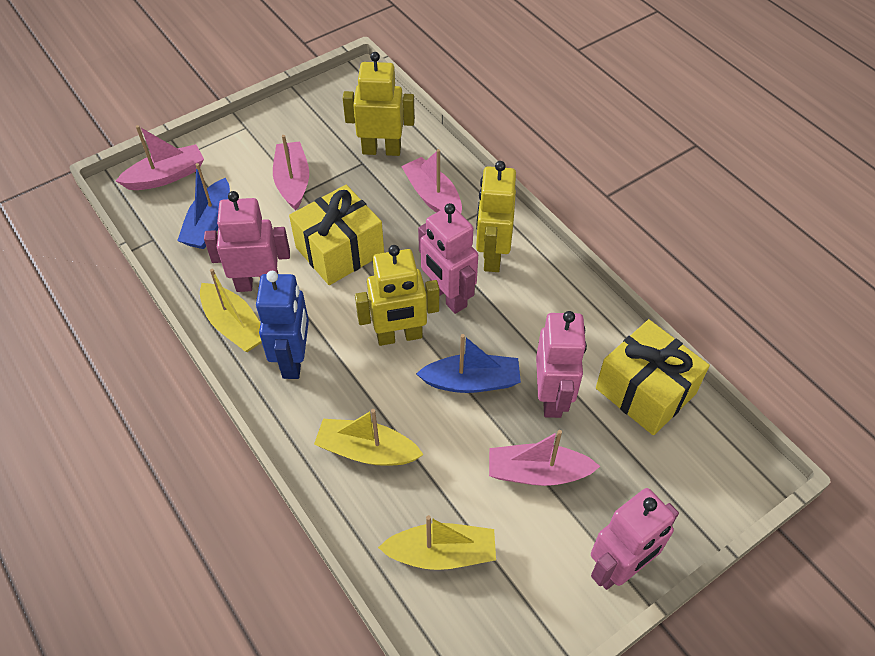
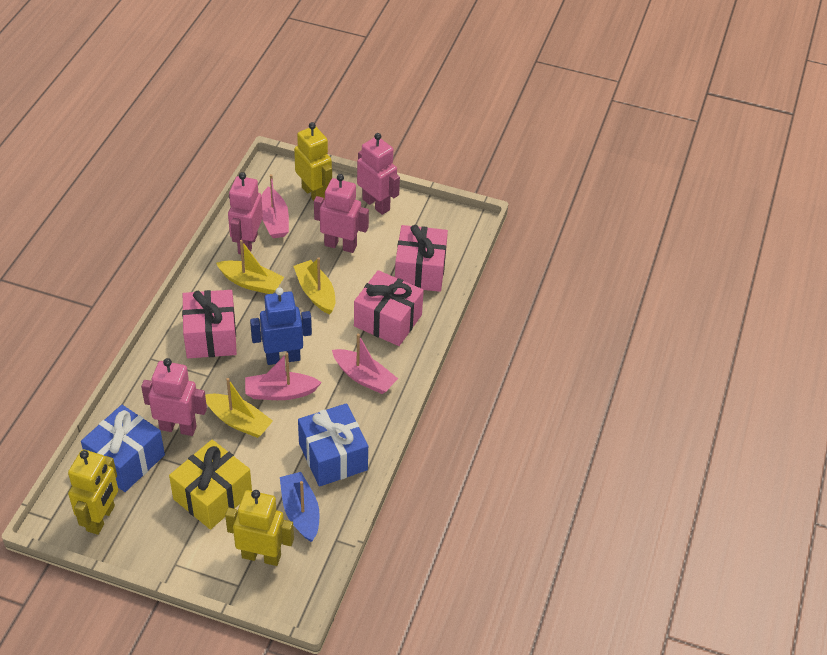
blue boat: 2 -> 1
blue gift: 0 -> 2
pink boat: 4 -> 3
pink gift: 0 -> 3
yellow gift: 2 -> 1

